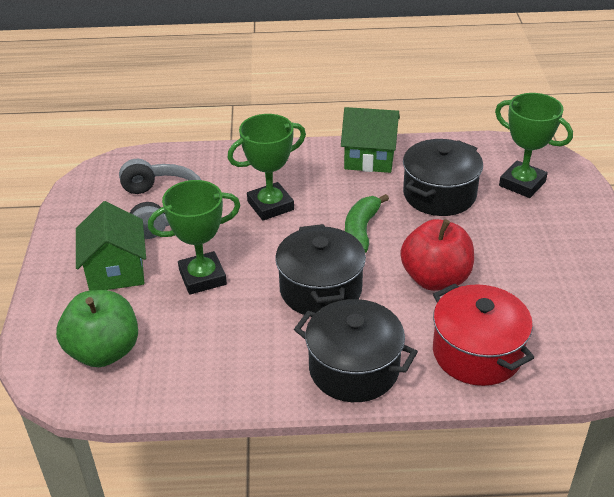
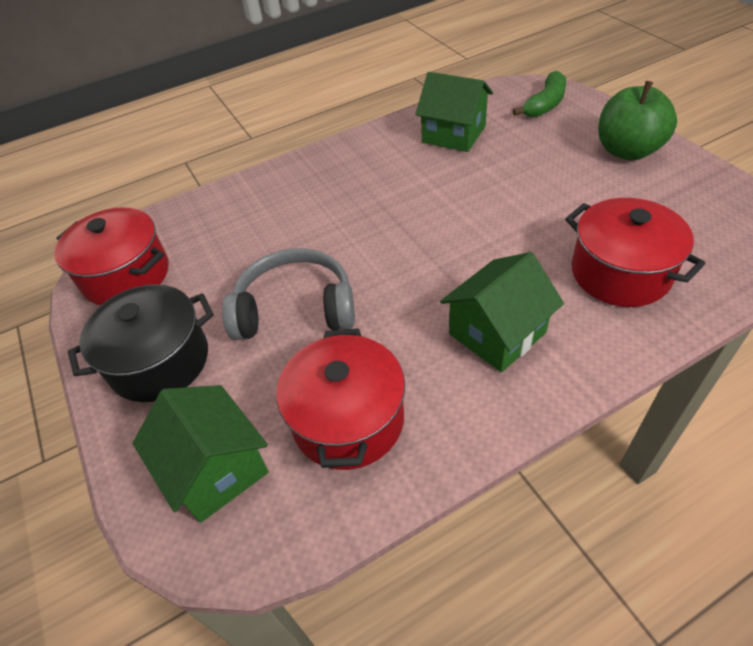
black pot: 3 -> 1
green house: 2 -> 3
green trophy: 3 -> 0
red apple: 1 -> 0
red pot: 1 -> 3

